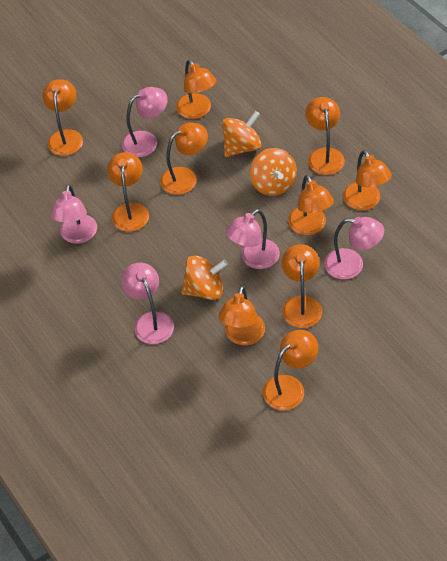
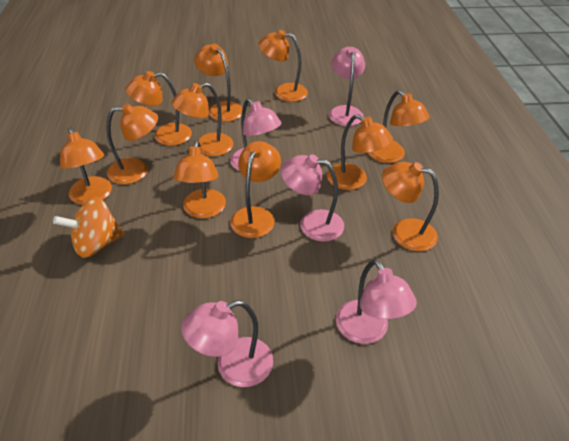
orange lamp: 10 -> 11
orange spinning top: 3 -> 1

